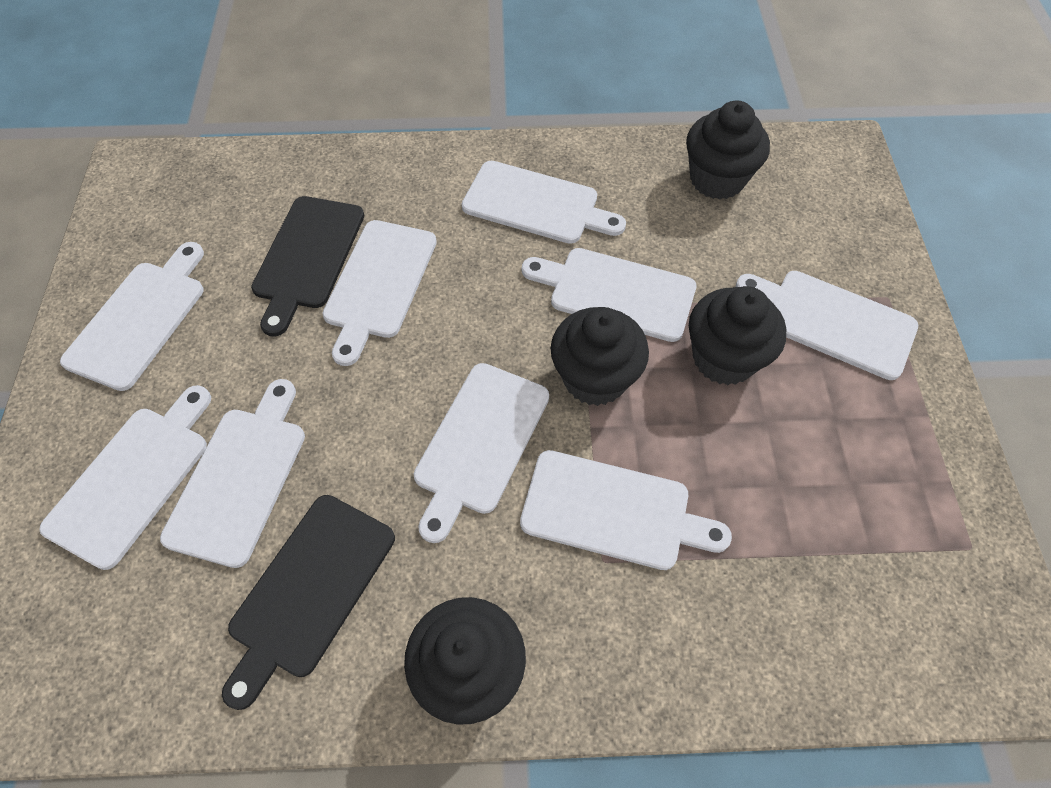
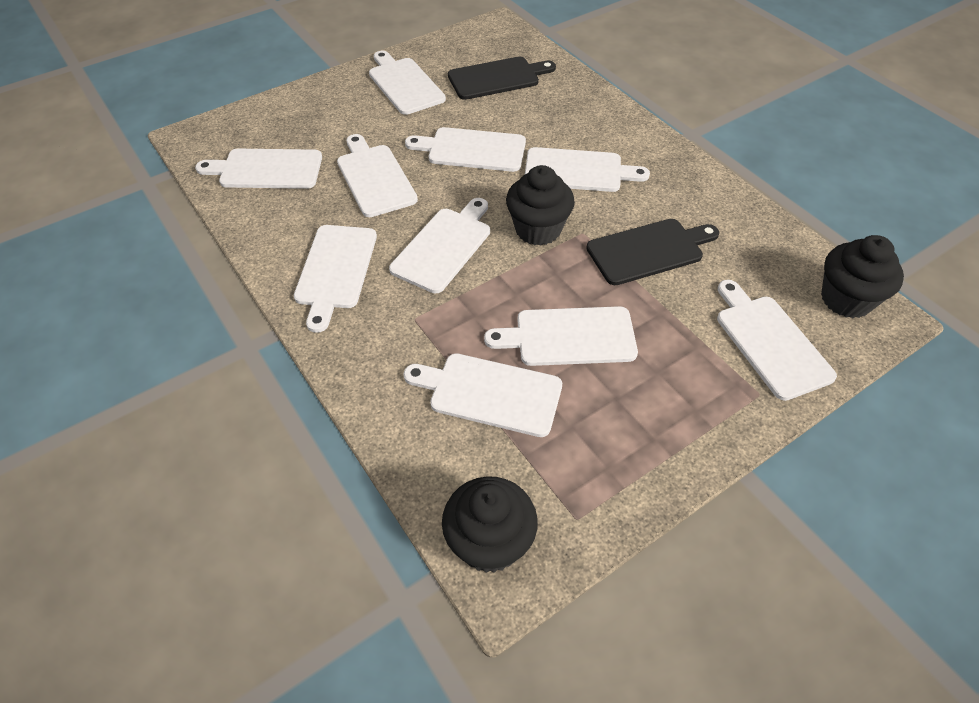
black cupcake: 4 -> 3
white cutting board: 9 -> 10

